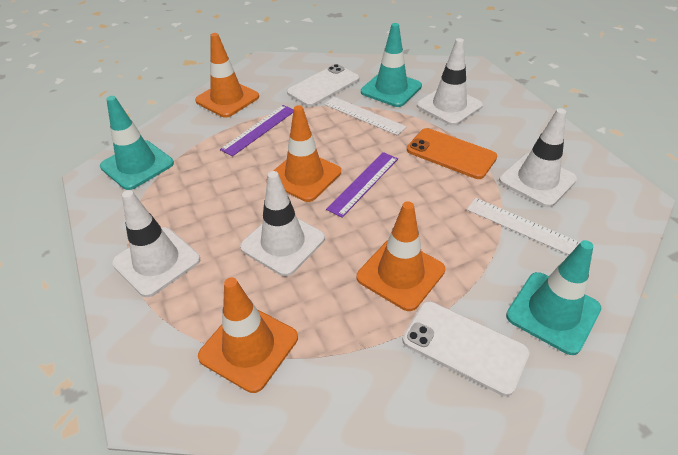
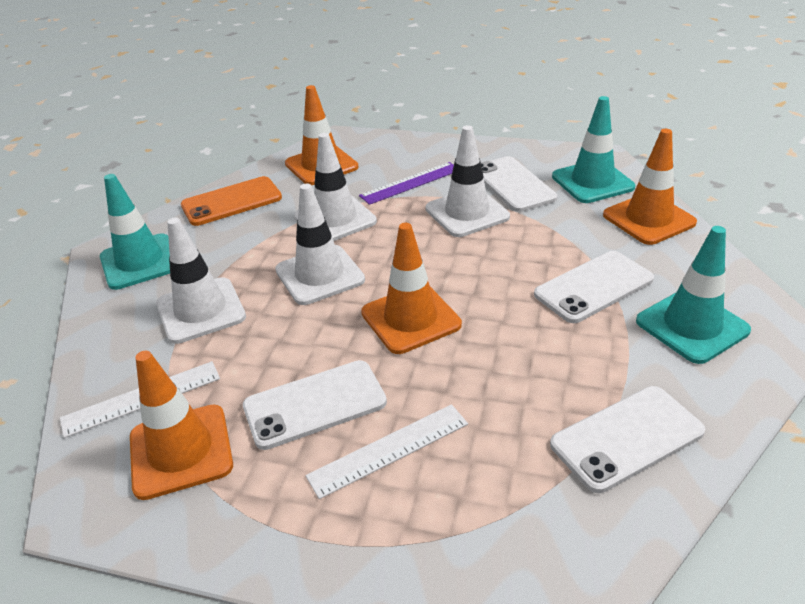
purple ruler: 2 -> 1
white phone: 2 -> 4

